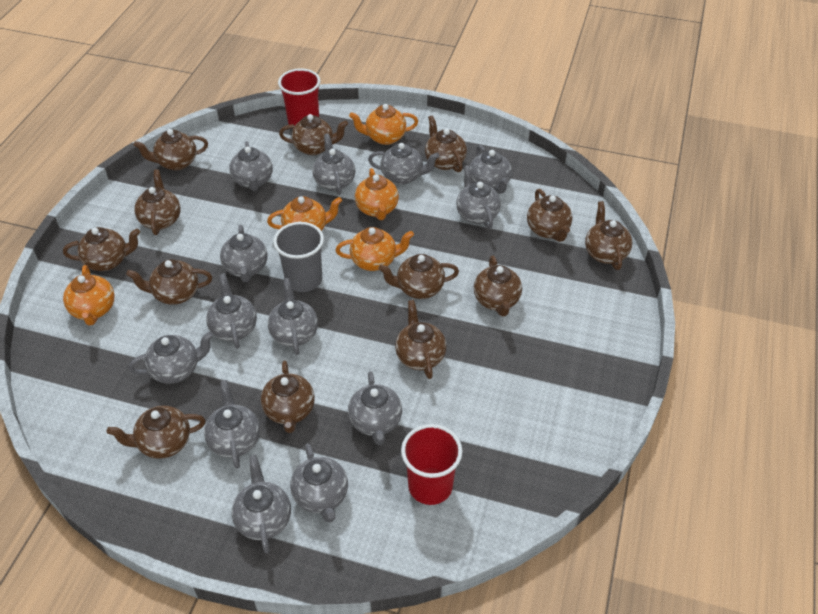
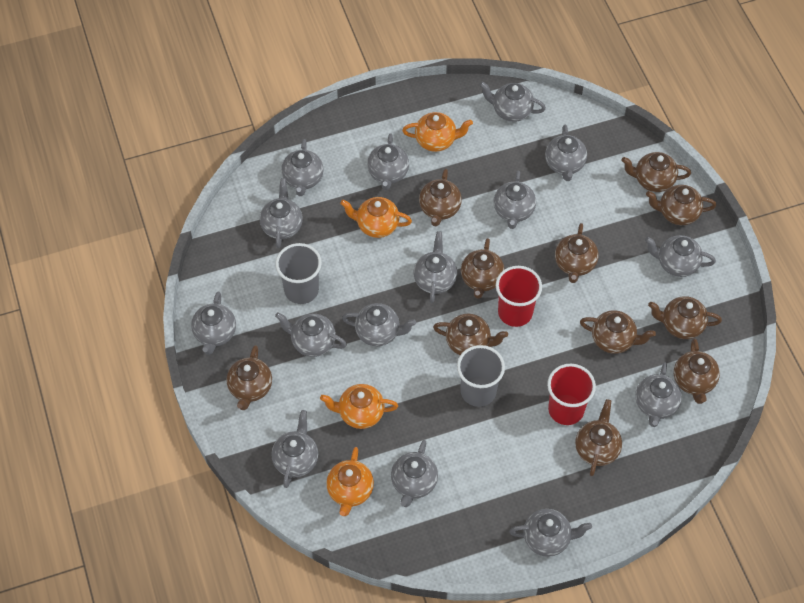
brown teapot: 13 -> 11
grey cup: 1 -> 2
grey teapot: 13 -> 15
orange teapot: 5 -> 4

